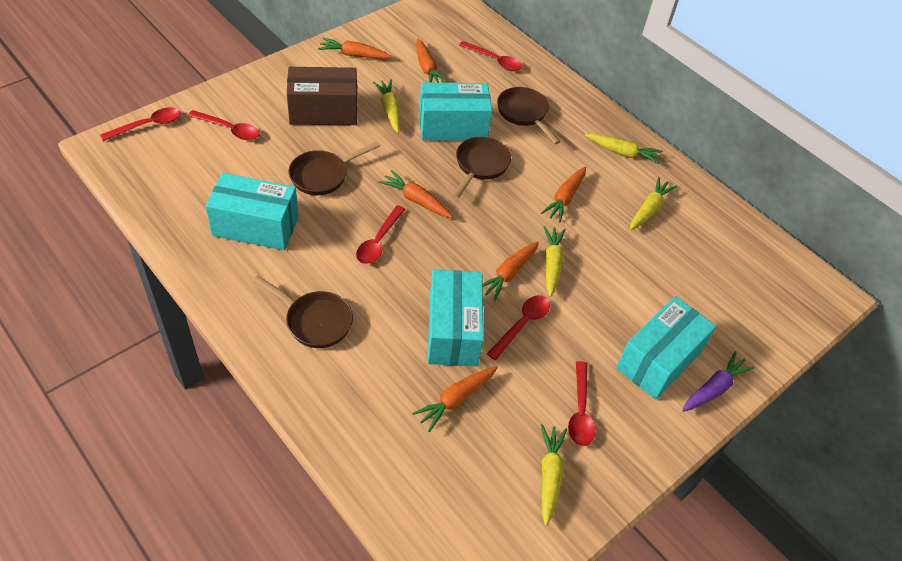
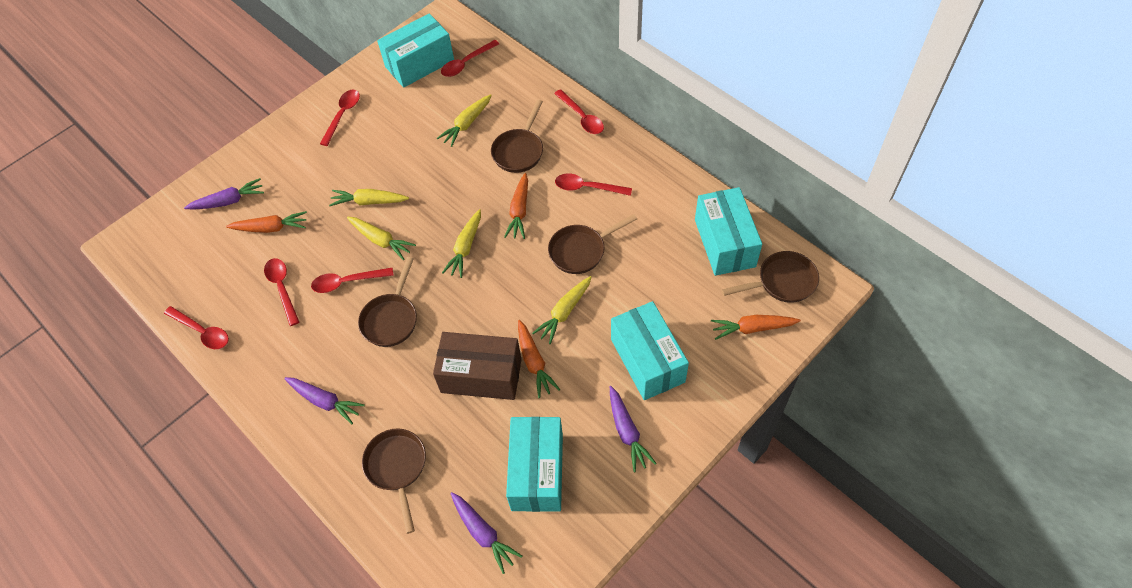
brown pan: 4 -> 5
orange carrot: 6 -> 4
purple carrot: 1 -> 4
red spoon: 6 -> 7

